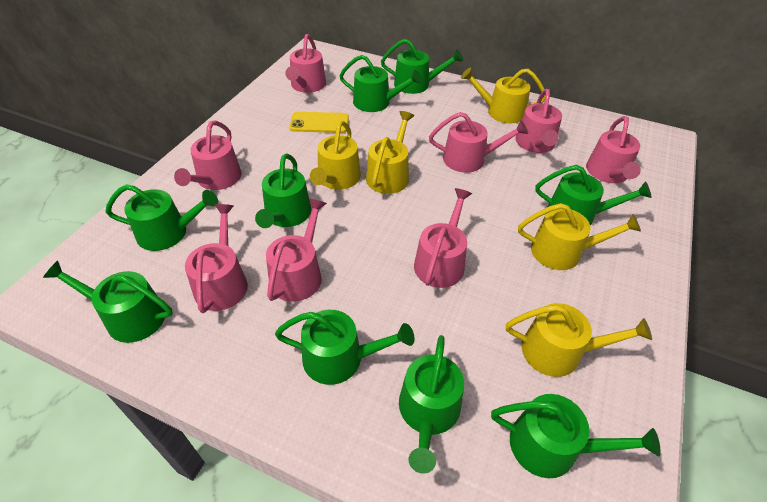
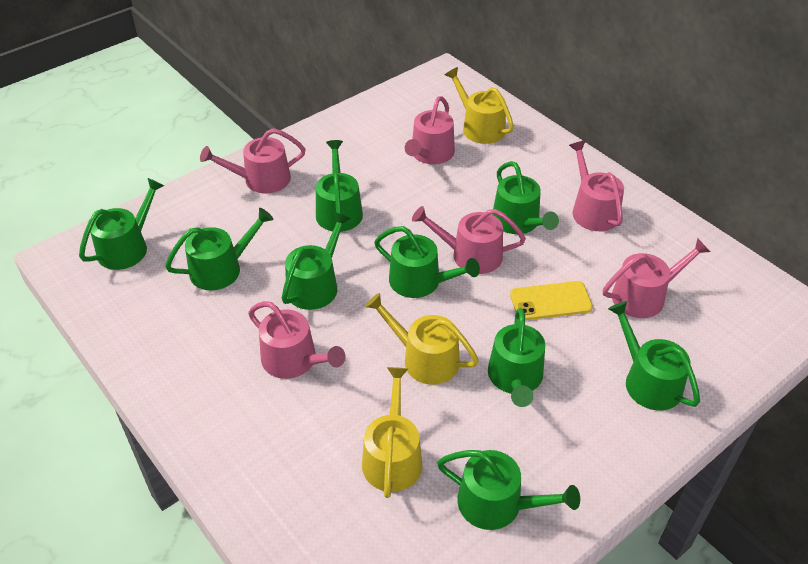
pink watering can: 8 -> 6
yellow watering can: 5 -> 3

